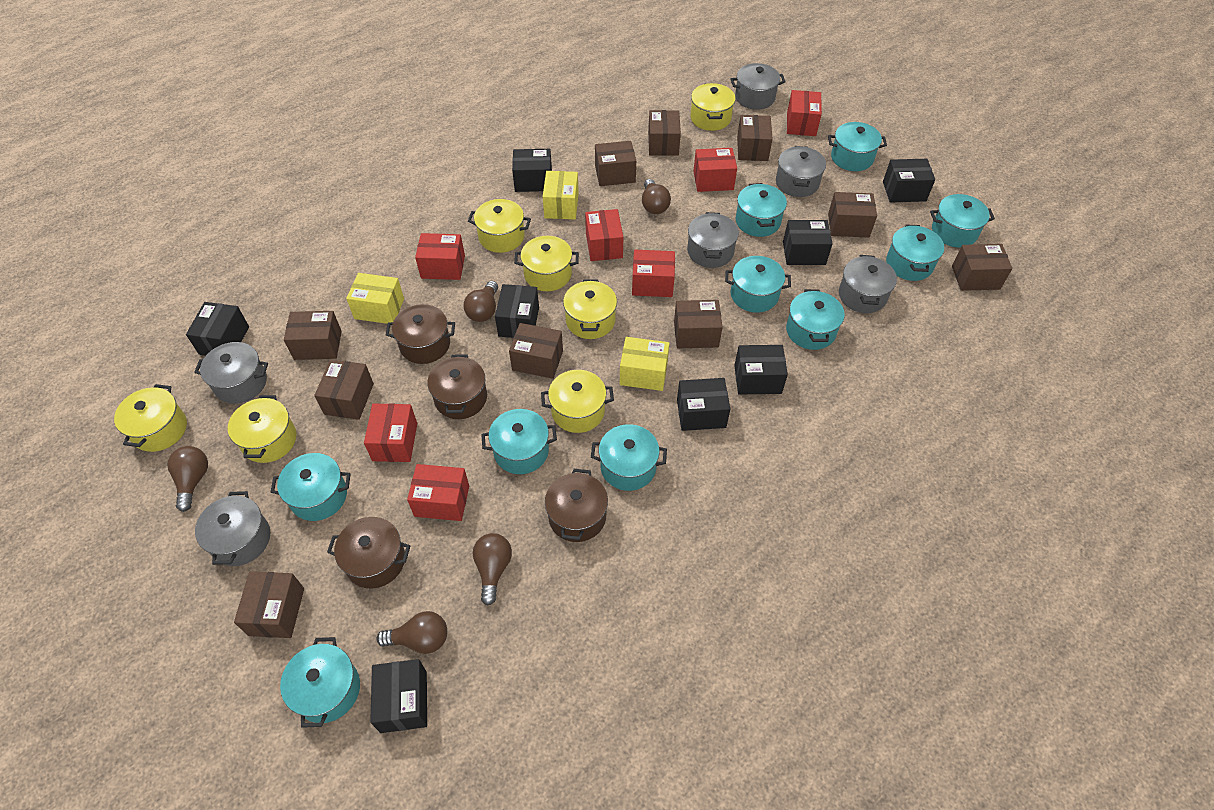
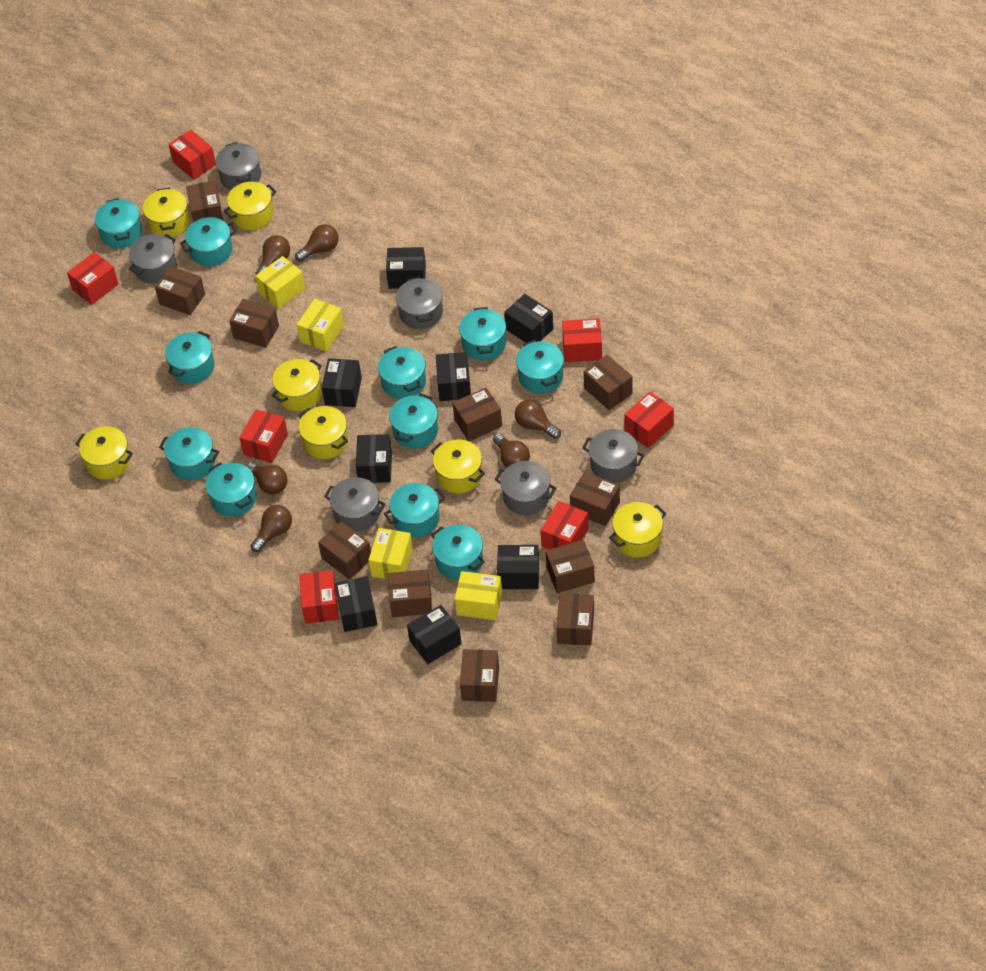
brown box: 10 -> 11
brown light bulb: 5 -> 6
brown pot: 4 -> 0
turquoise pot: 10 -> 11
yellow box: 3 -> 4

